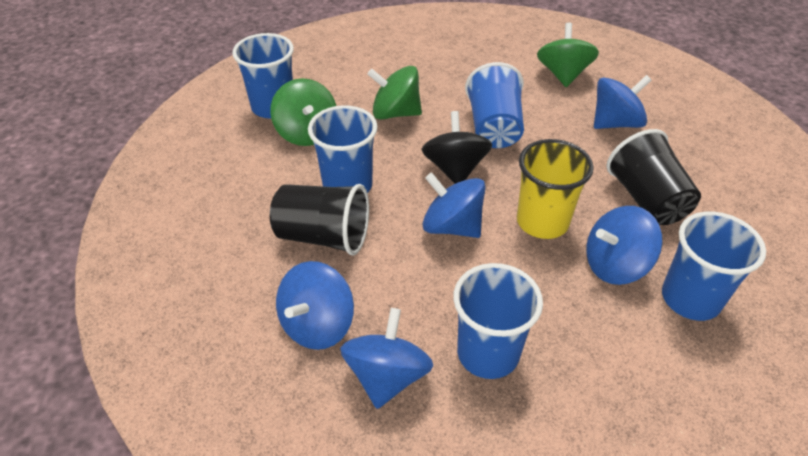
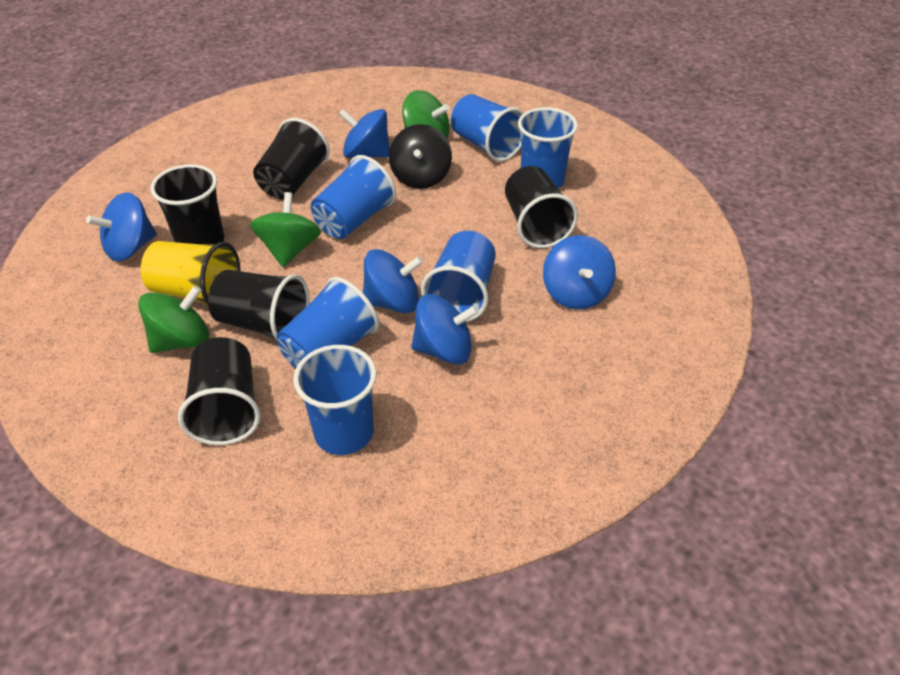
black cup: 2 -> 5
blue cup: 5 -> 6

